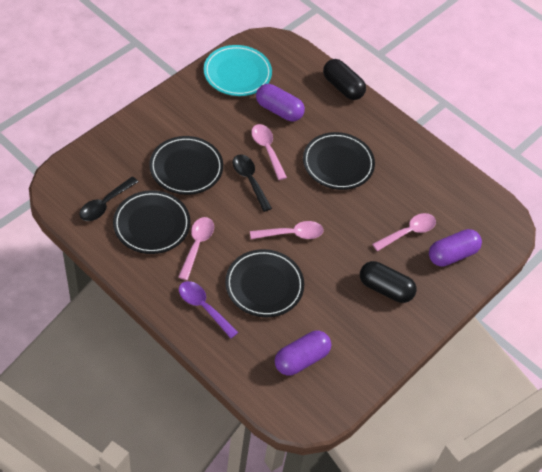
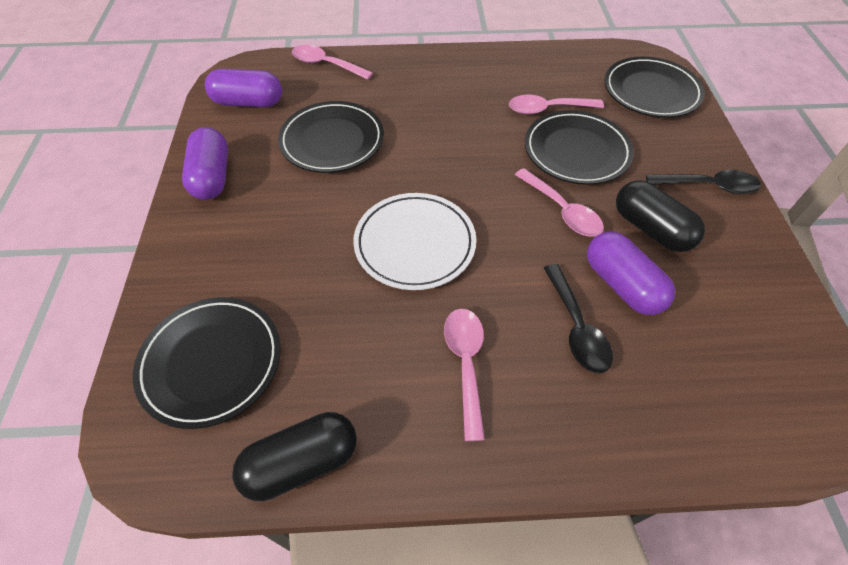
purple spoon: 1 -> 0
turquoise plate: 1 -> 0
white plate: 0 -> 1

